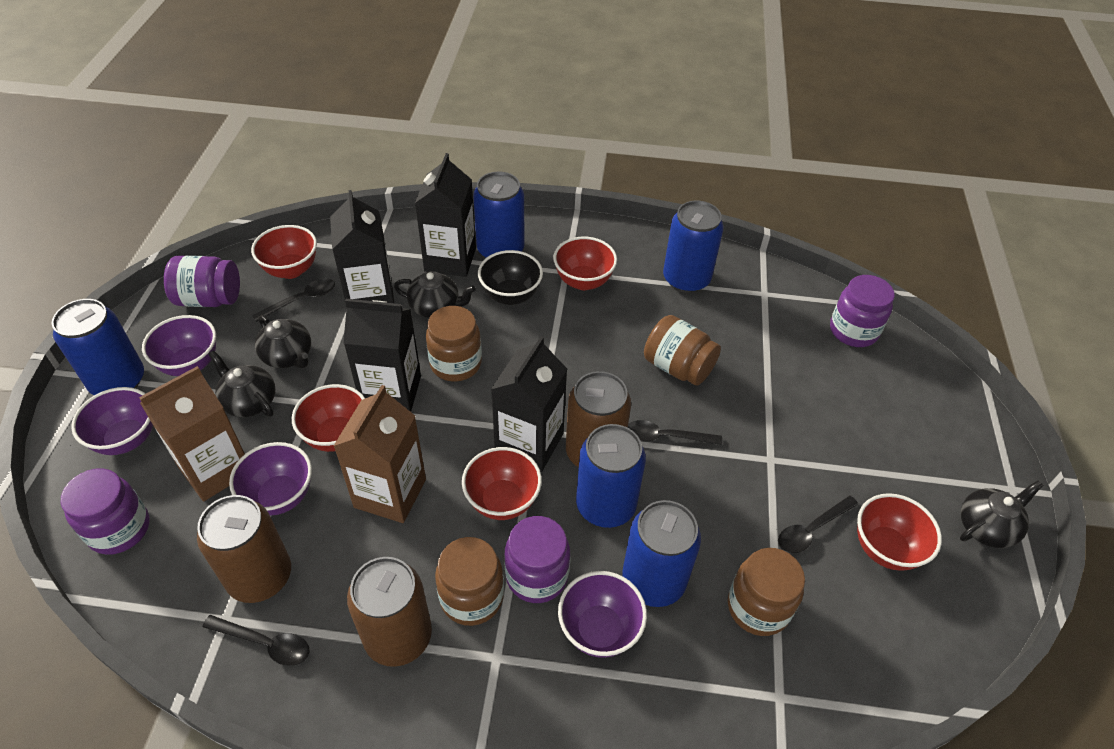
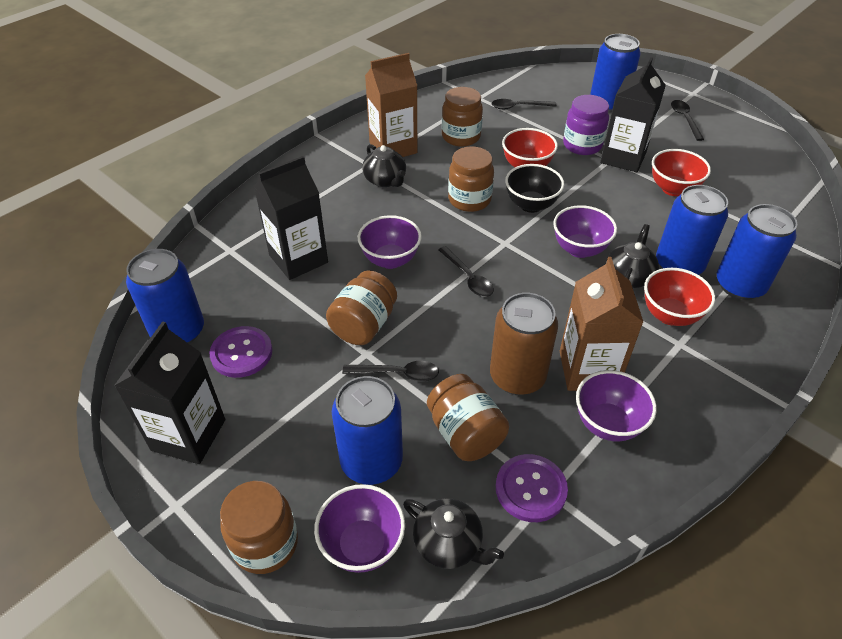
black carton: 4 -> 3
black teapot: 4 -> 3
brown can: 3 -> 1
brown jar: 4 -> 5
purple button: 0 -> 2
purple jar: 4 -> 1
red bowl: 5 -> 3

